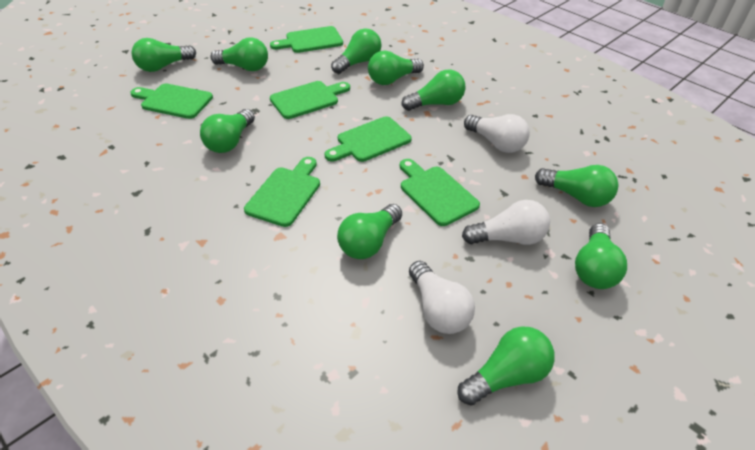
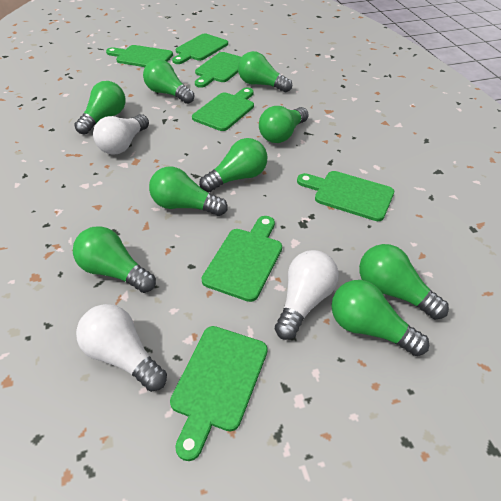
green cutting board: 6 -> 7
green light bulb: 10 -> 9

